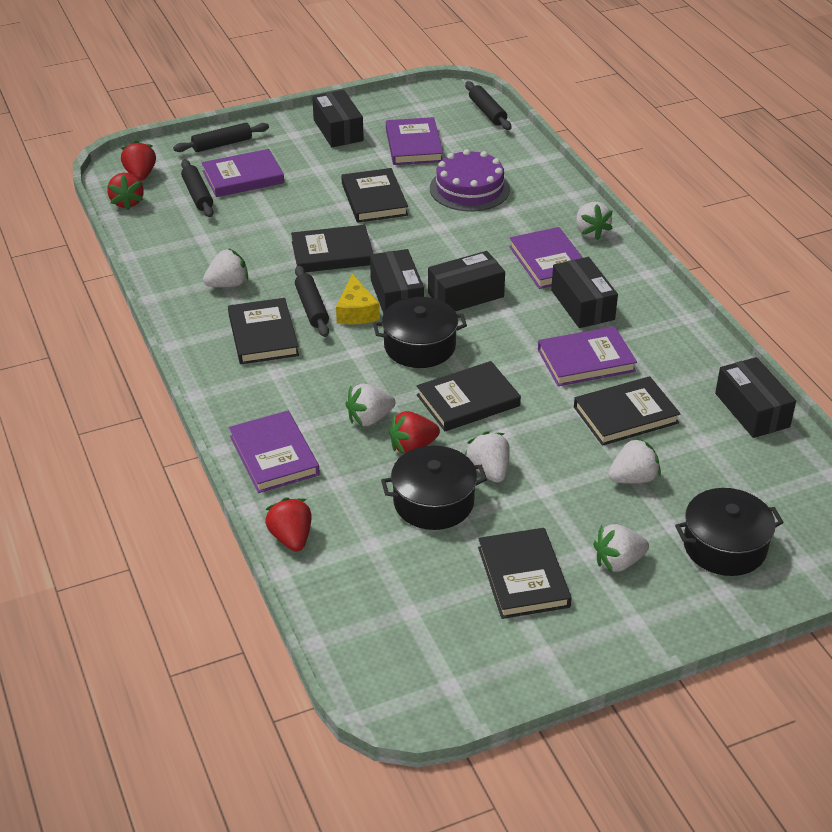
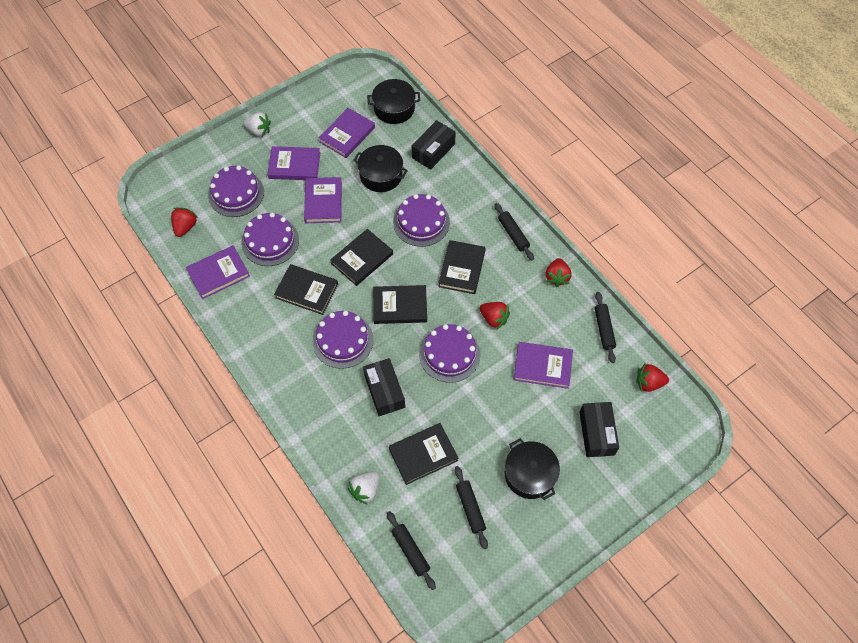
black book: 6 -> 5
black box: 5 -> 3
purple cake: 1 -> 5
white strawberry: 6 -> 2
yellow cheese: 1 -> 0

